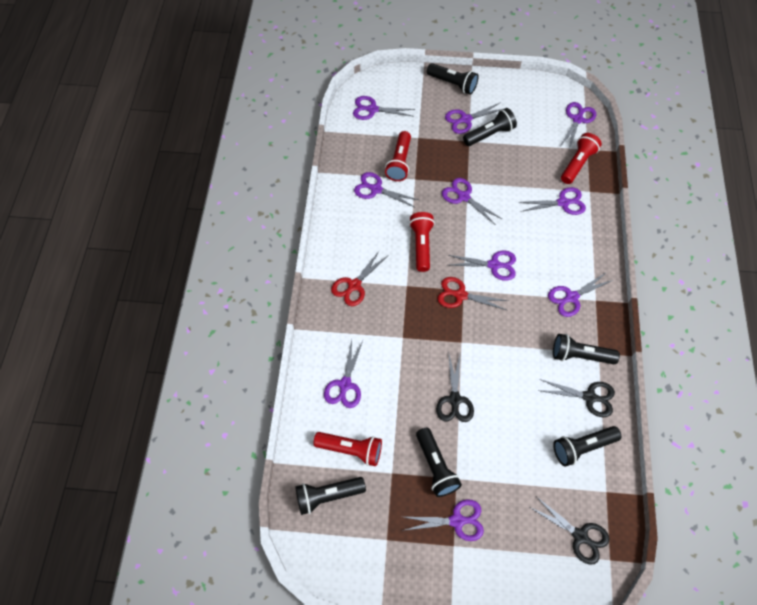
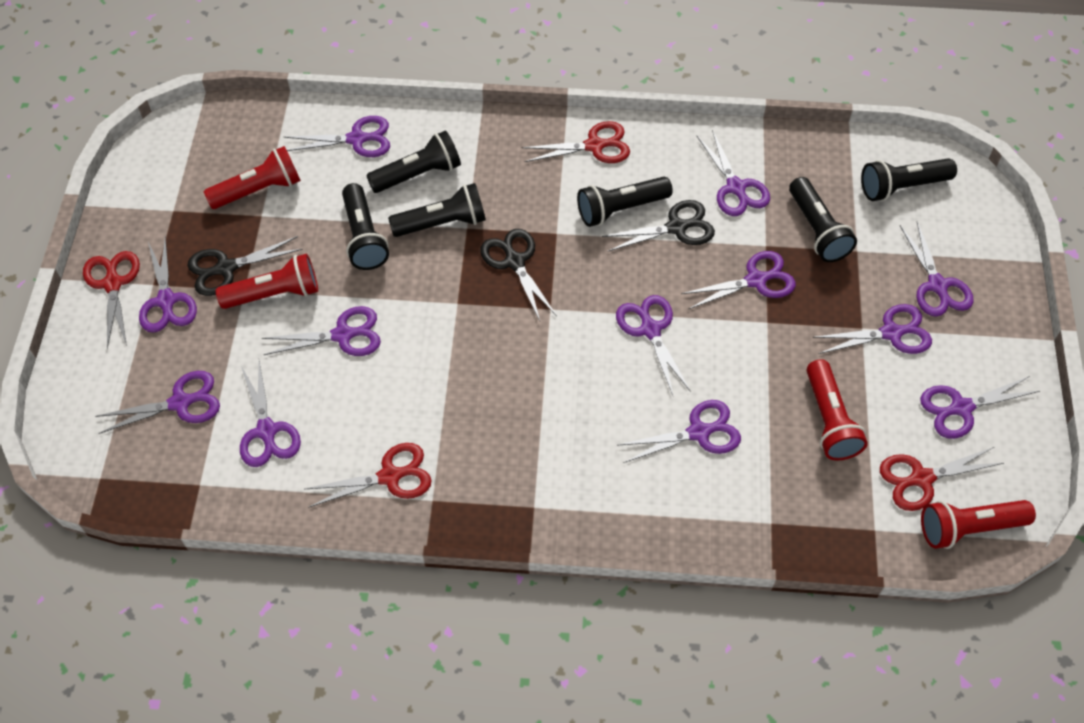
purple scissors: 10 -> 12
red scissors: 2 -> 4

